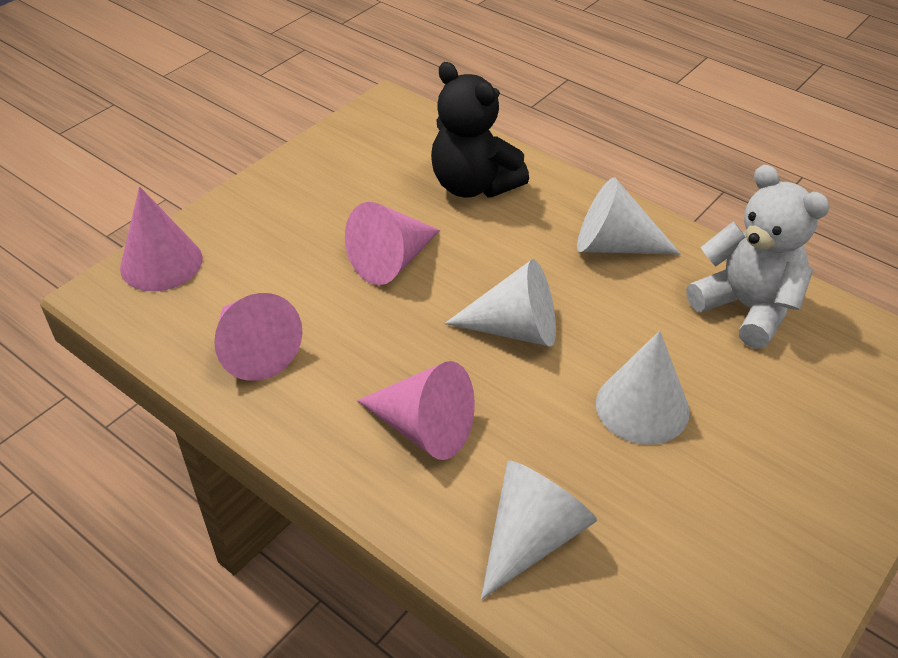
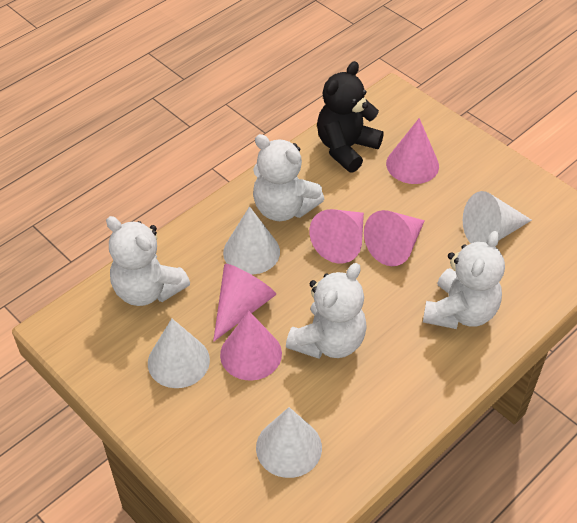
pink cone: 4 -> 5
white teddy bear: 1 -> 4

